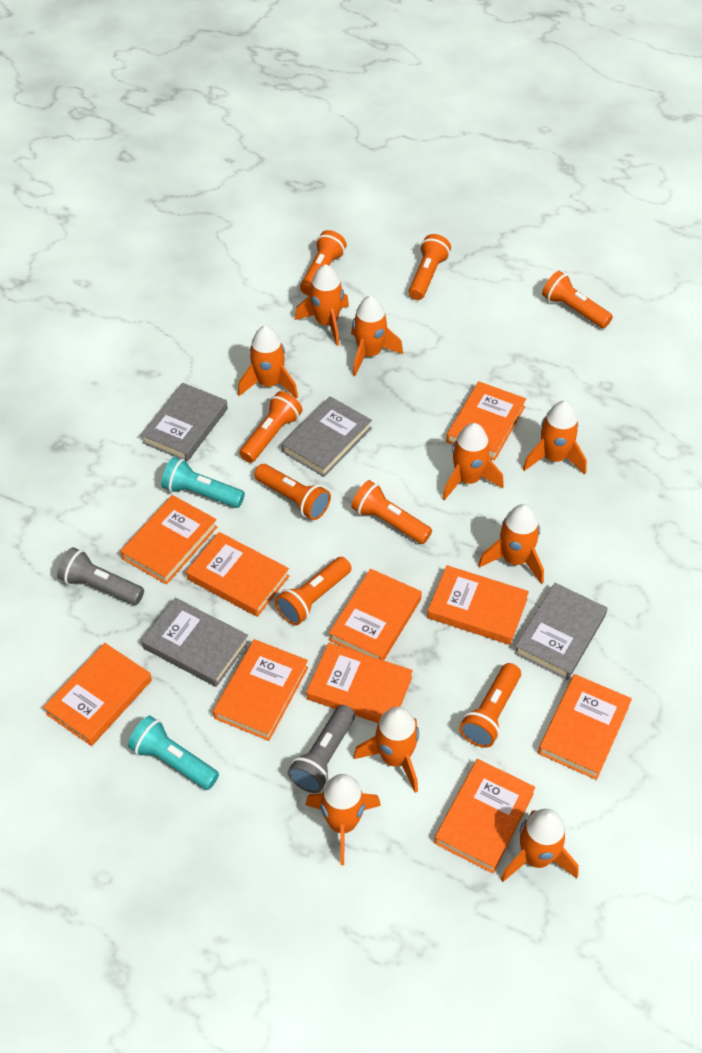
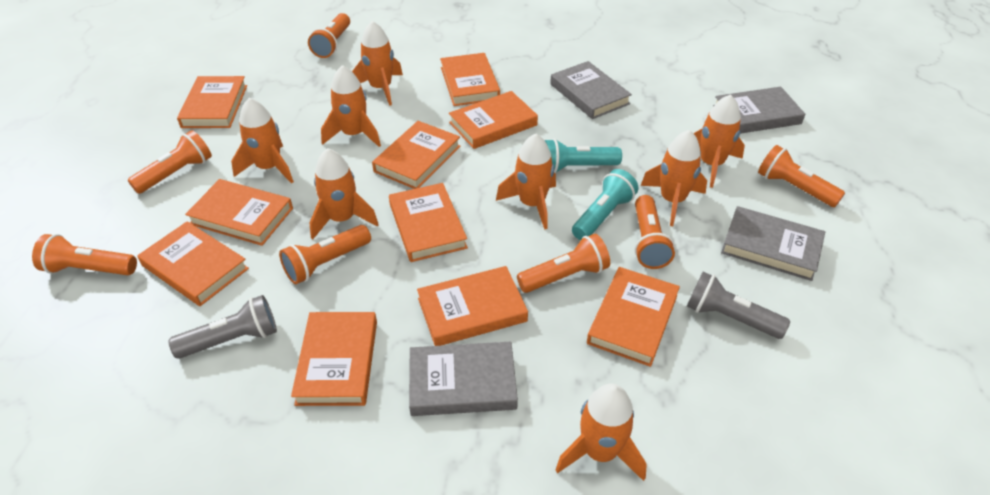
orange flashlight: 8 -> 7
orange rocket: 9 -> 8

